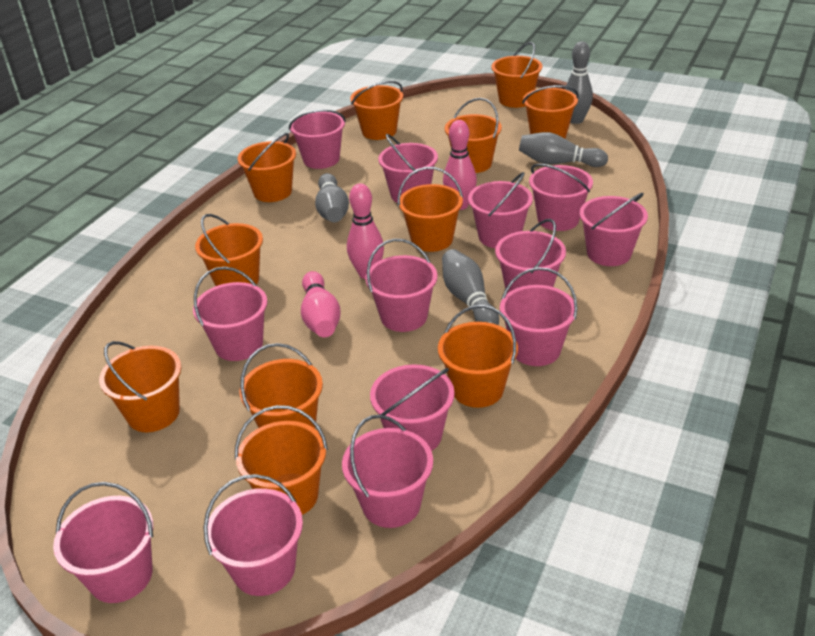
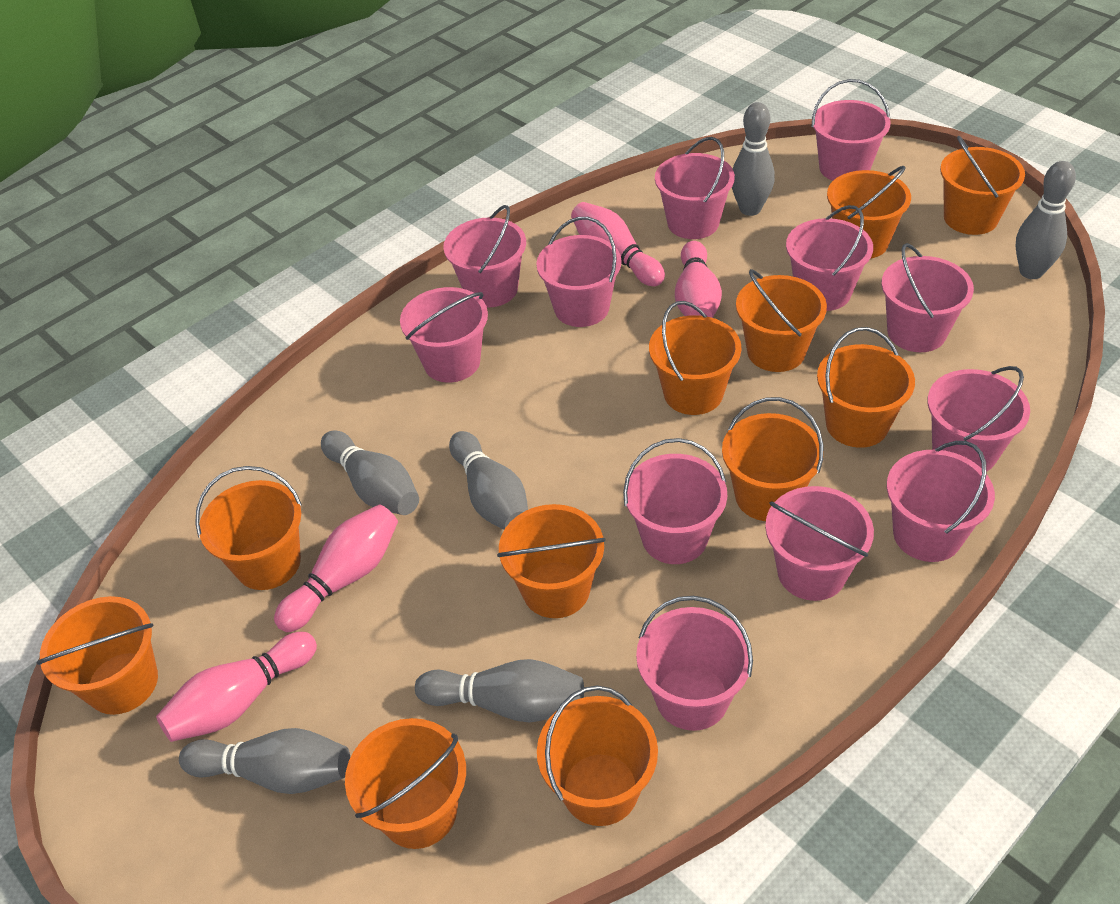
grey bowling pin: 4 -> 6
pink bowling pin: 3 -> 4
pink bucket: 13 -> 12

